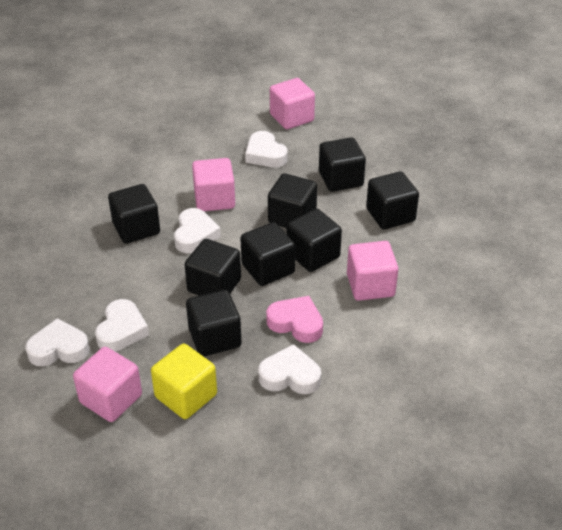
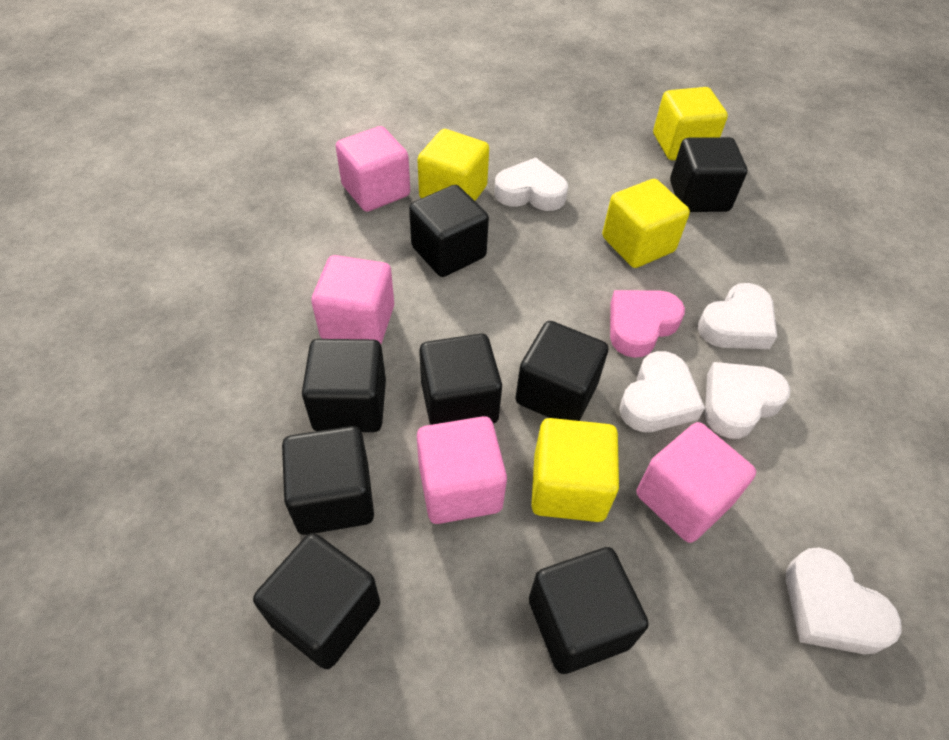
yellow cube: 1 -> 4

